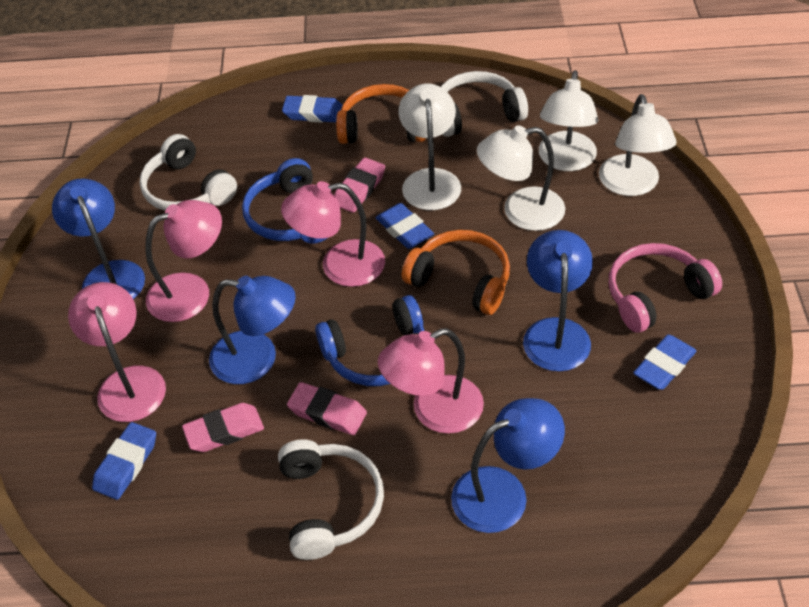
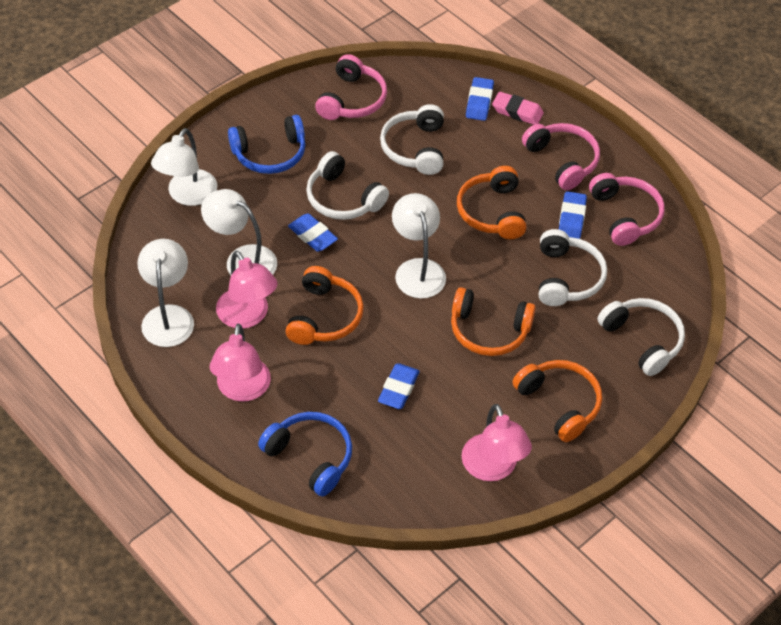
blue lamp: 4 -> 0
orange headphones: 2 -> 4
pink eraser: 3 -> 1
pink headphones: 1 -> 3
pink lamp: 4 -> 3
white headphones: 3 -> 4

